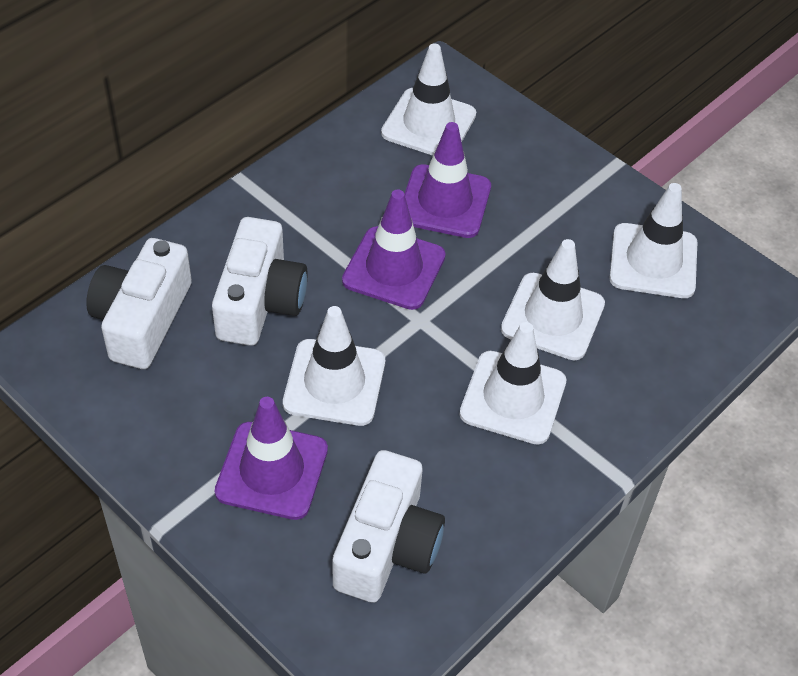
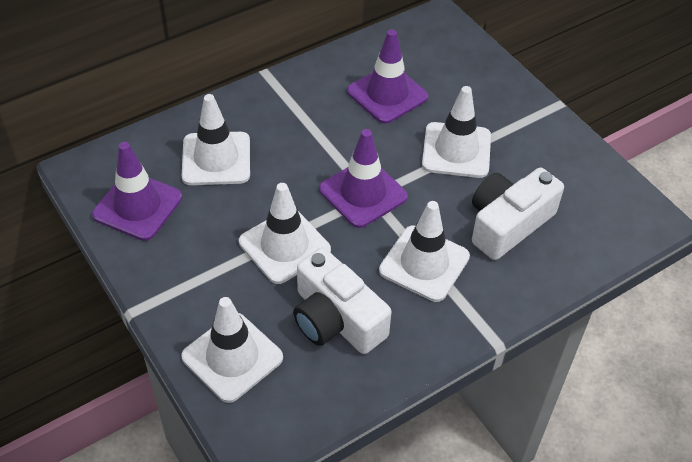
white camera: 3 -> 2

